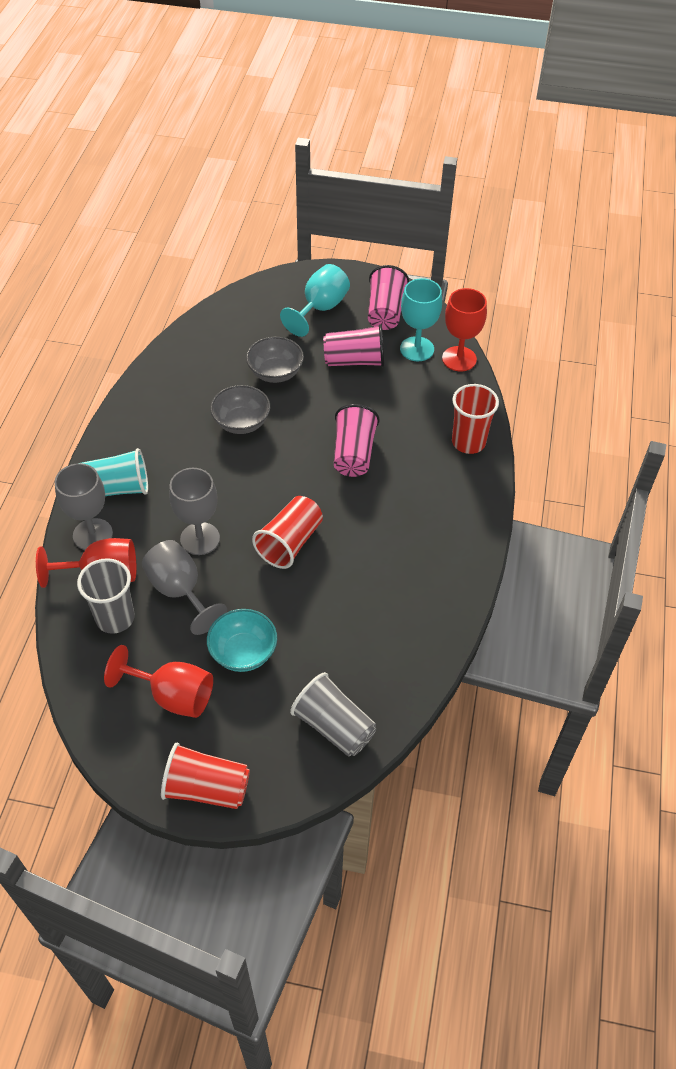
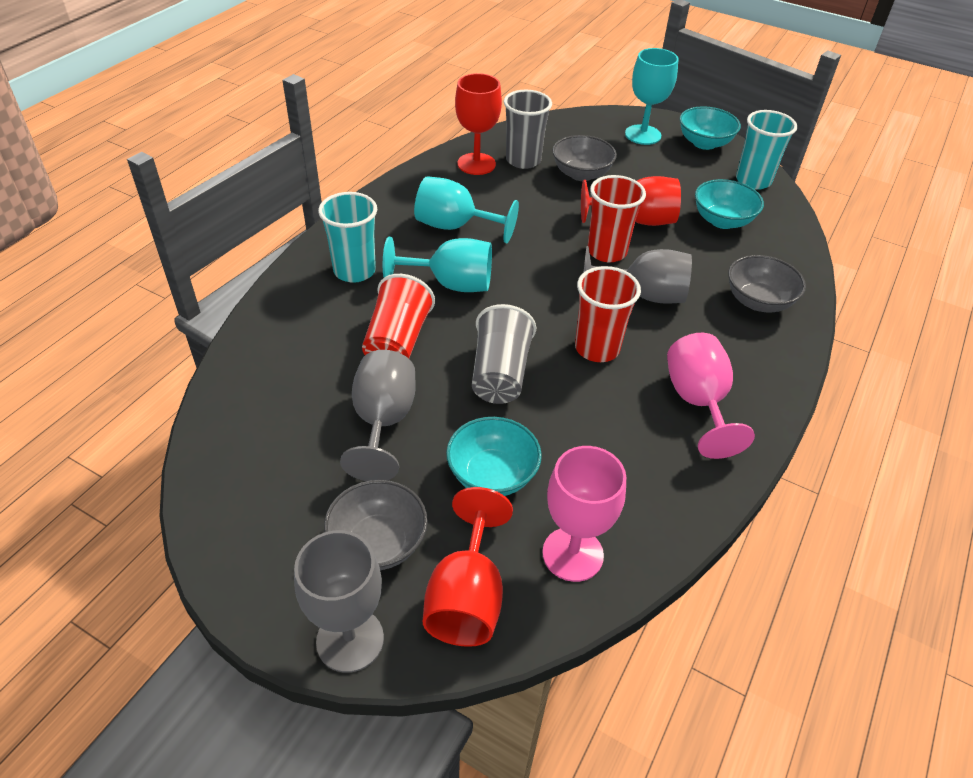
grey bowl: 2 -> 3
pink cup: 3 -> 0
pink goblet: 0 -> 2
turquoise bowl: 1 -> 3
turquoise cup: 1 -> 2
turquoise goblet: 2 -> 3

